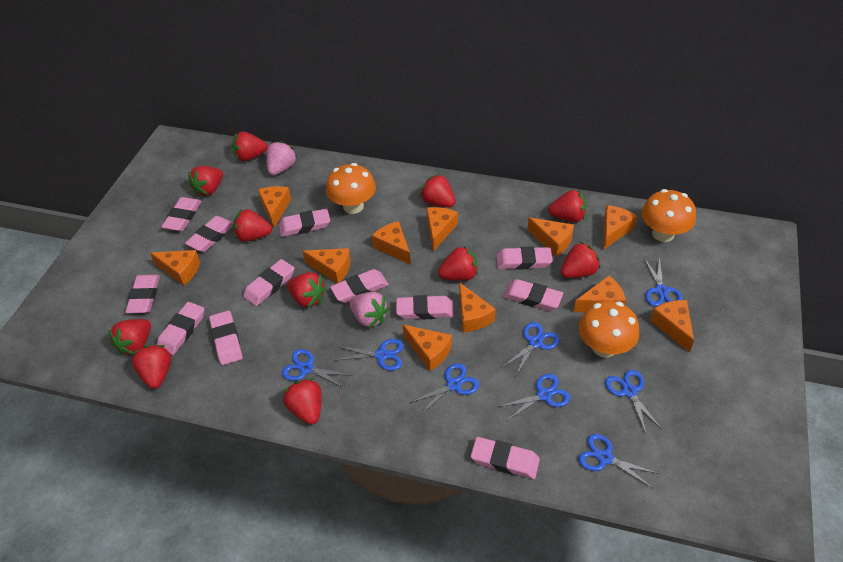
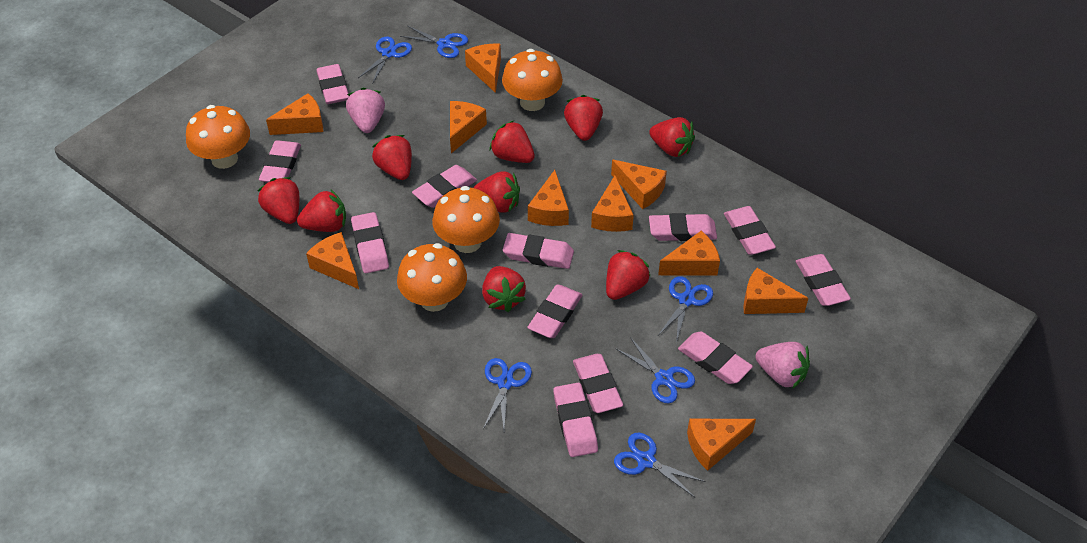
blue scissors: 8 -> 6
orange cheese: 11 -> 10
orange mushroom: 3 -> 4
red strawberry: 11 -> 9

